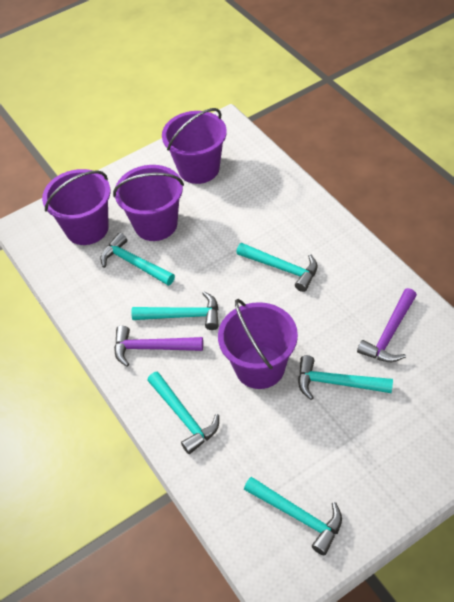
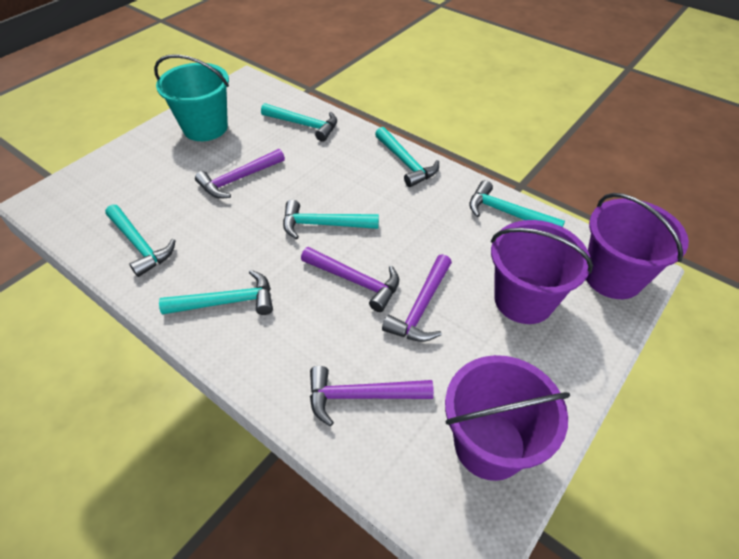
purple bucket: 4 -> 3
purple hammer: 2 -> 4
turquoise bucket: 0 -> 1

